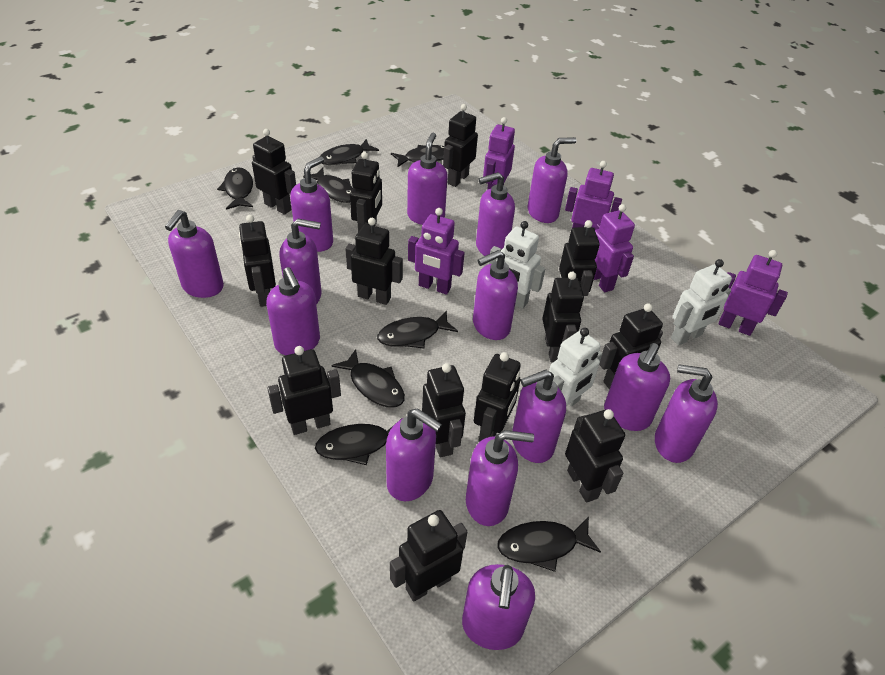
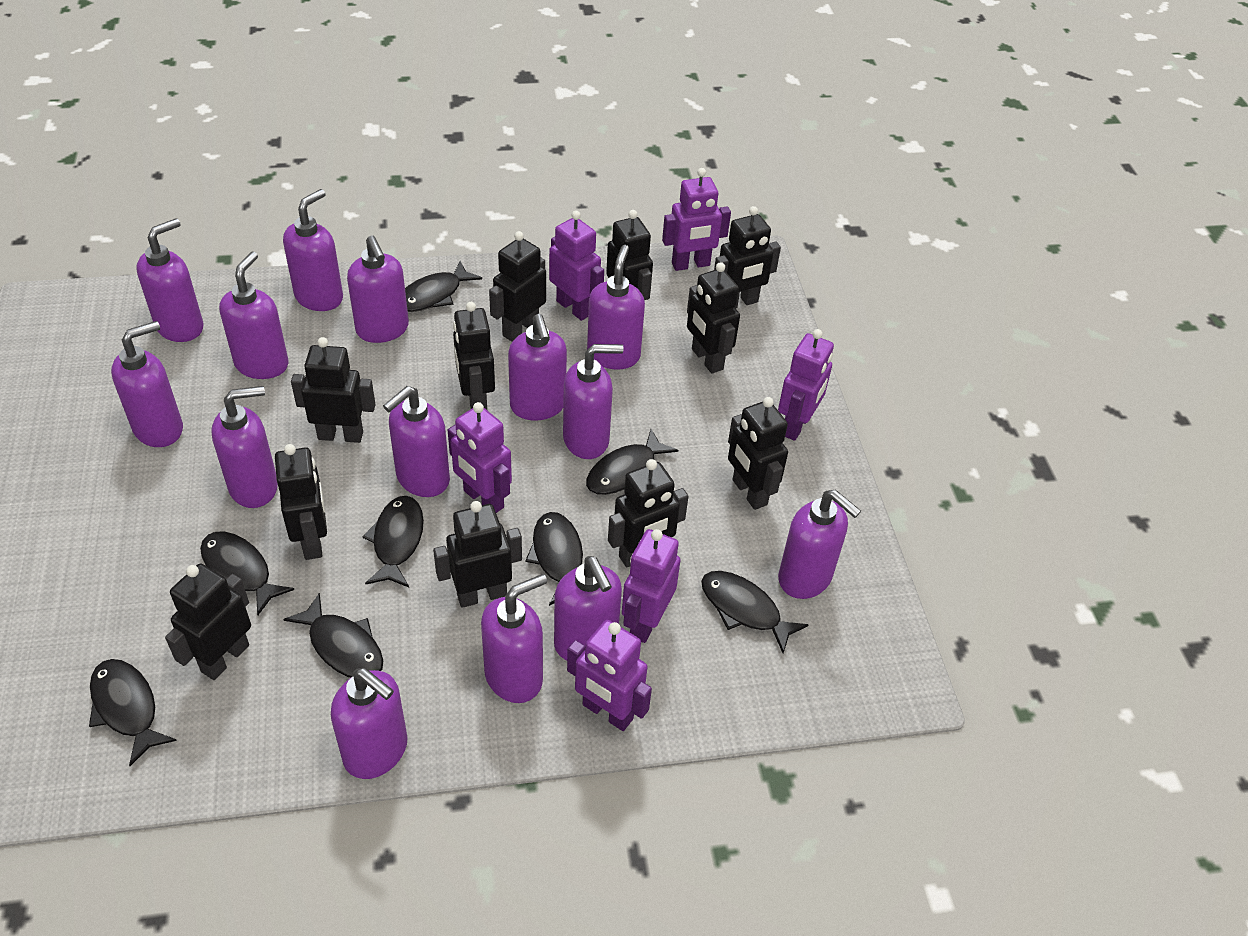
black robot: 13 -> 11
purple robot: 5 -> 6
white robot: 3 -> 0

